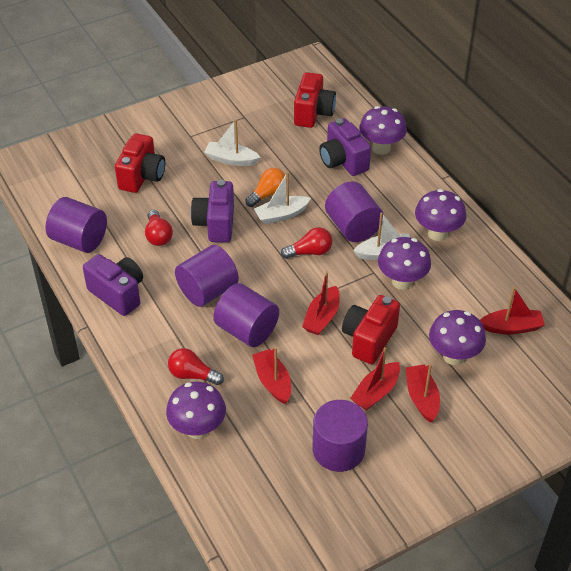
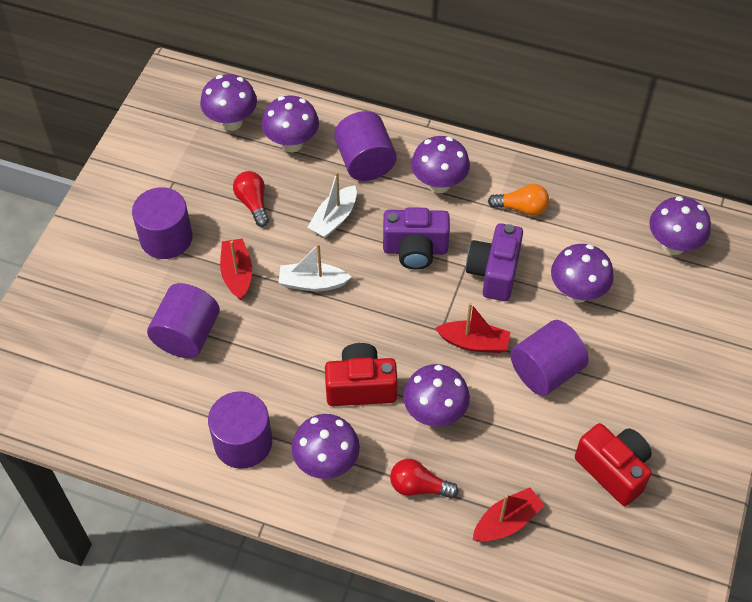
purple camera: 3 -> 2
purple mushroom: 5 -> 7
red boat: 5 -> 3
red camera: 3 -> 2
red light bulb: 3 -> 2
white boat: 3 -> 2

